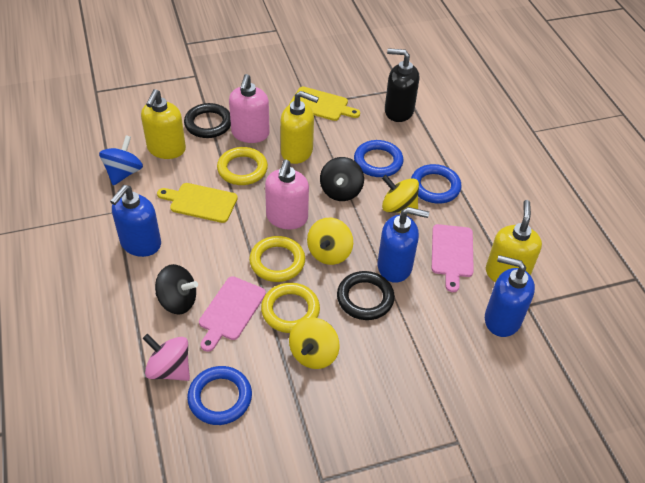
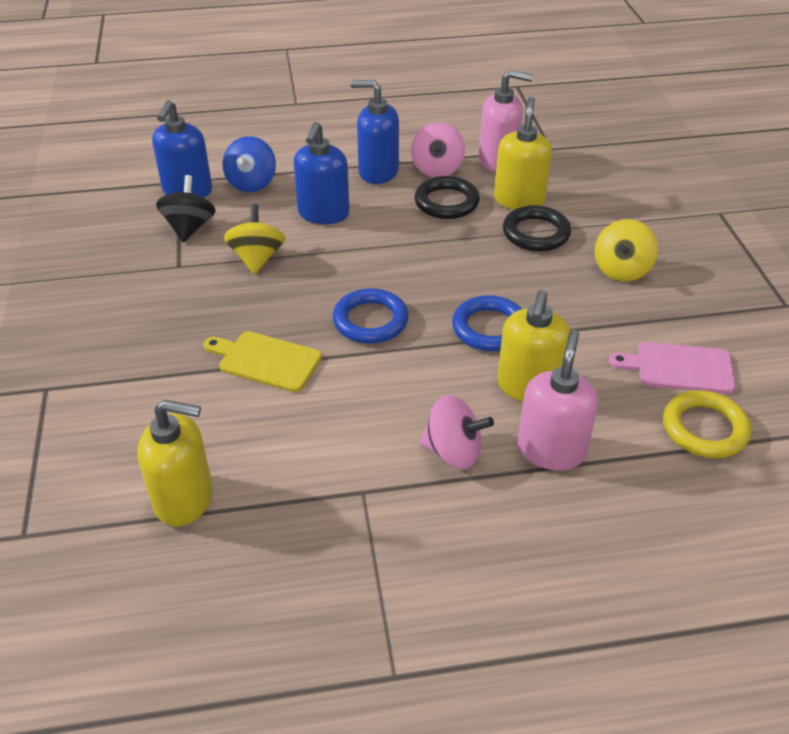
black soap dispenser: 1 -> 0
black spinning top: 2 -> 1
blue ring: 3 -> 2
pink cutting board: 2 -> 1
pink spinning top: 1 -> 2
yellow cutting board: 2 -> 1
yellow ring: 3 -> 1
yellow spinning top: 3 -> 2

